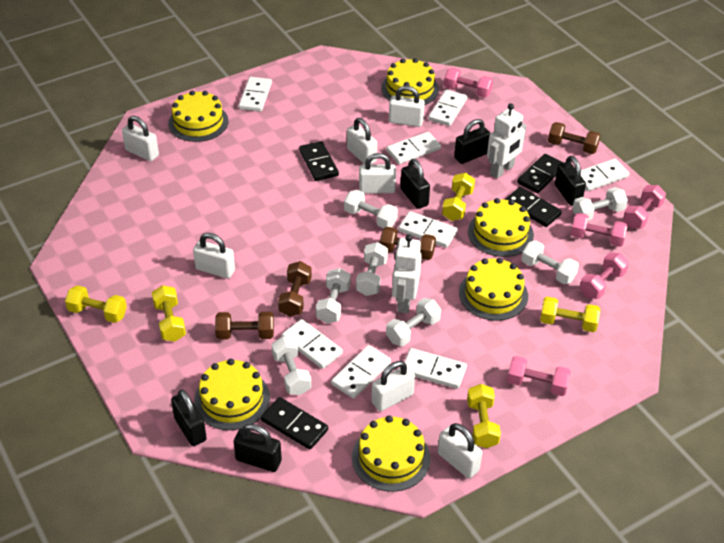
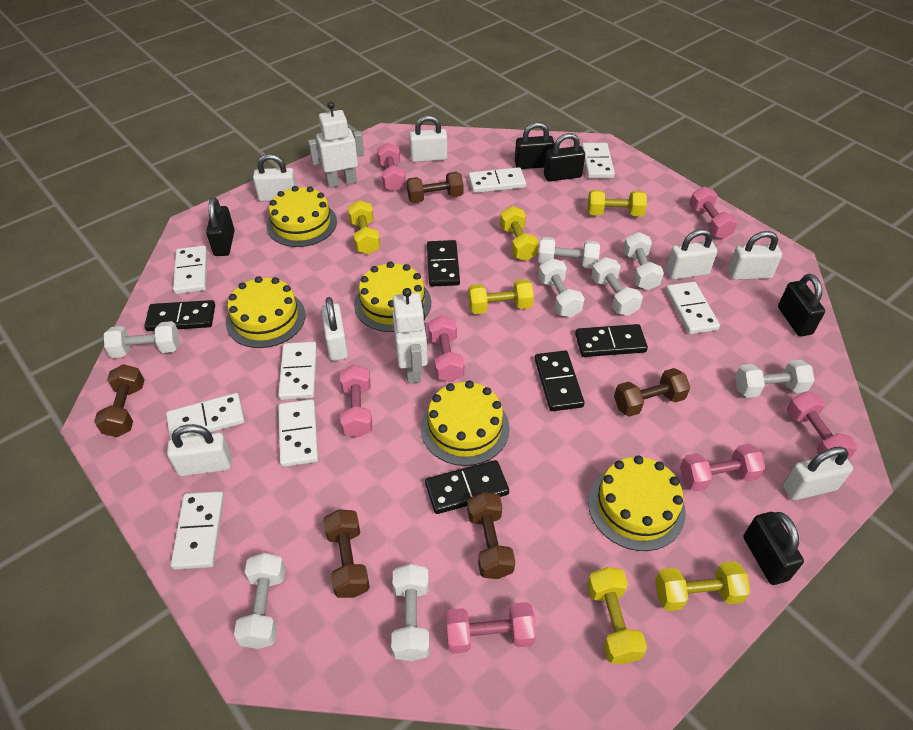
black domino: 4 -> 5
brown dumbbell: 4 -> 5
pink dumbbell: 5 -> 7
white dumbbell: 7 -> 8
yellow cake: 6 -> 5
yellow dumbbell: 5 -> 6

